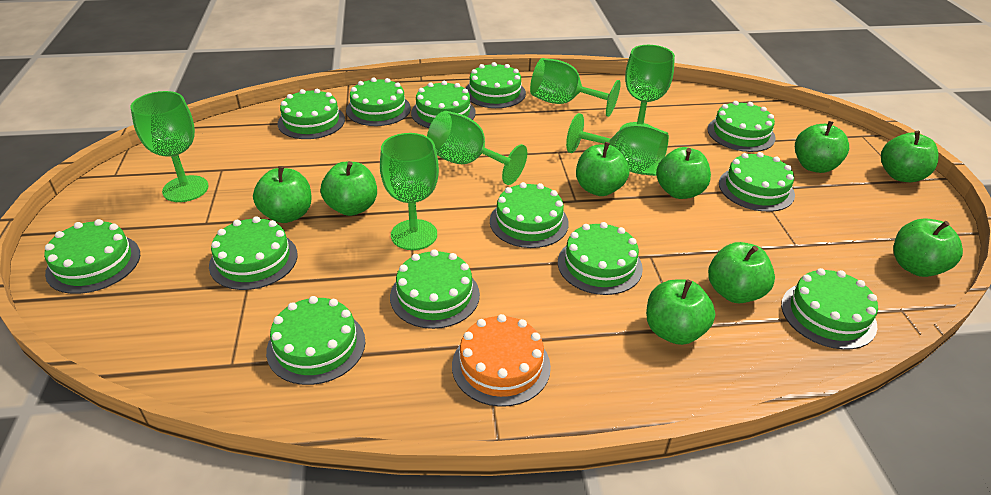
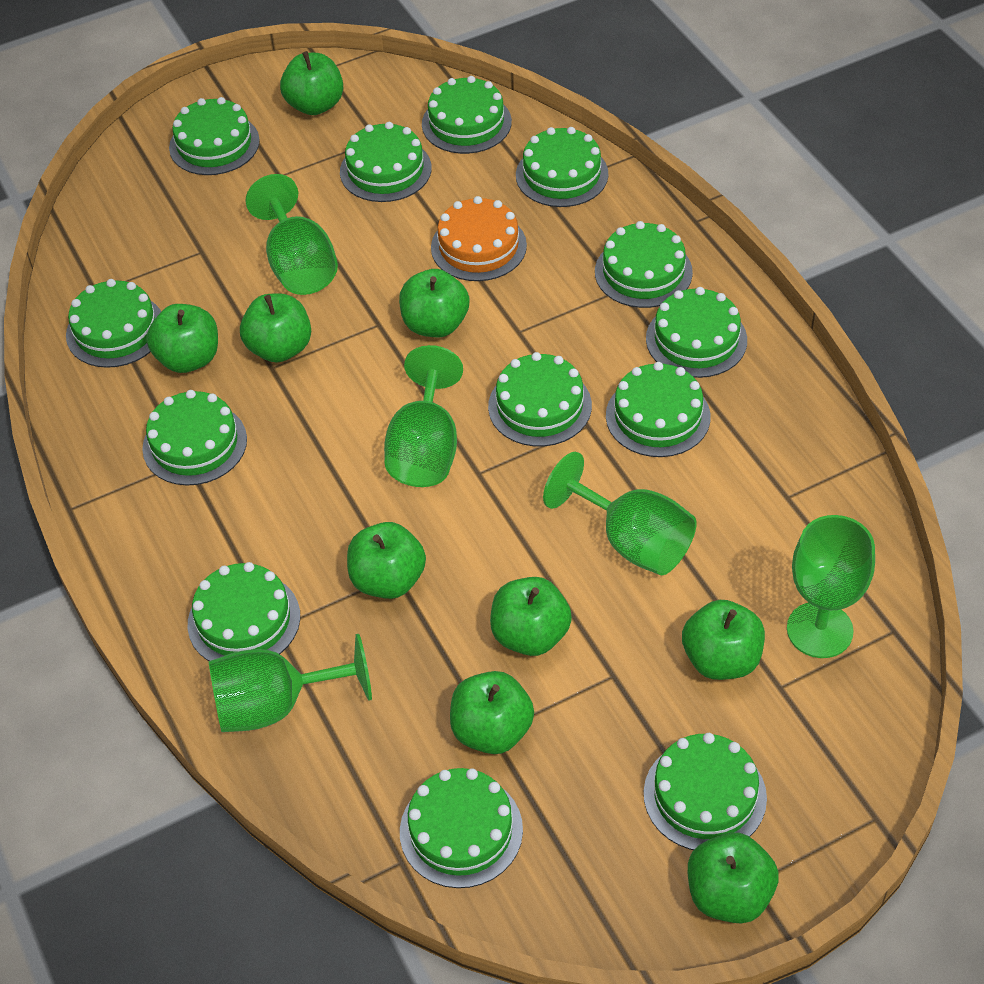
green goblet: 6 -> 5

